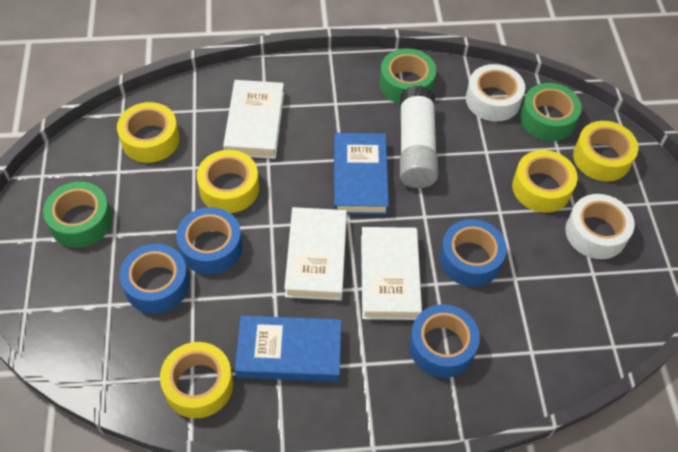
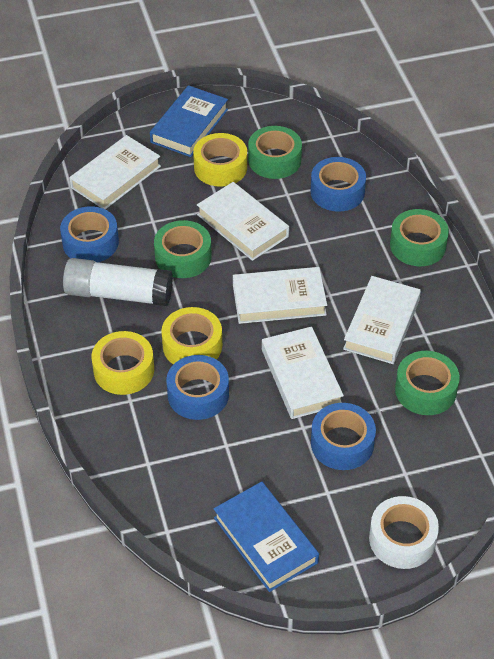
green tape: 3 -> 4
white book: 3 -> 5
white tape: 2 -> 1
yellow tape: 5 -> 3

